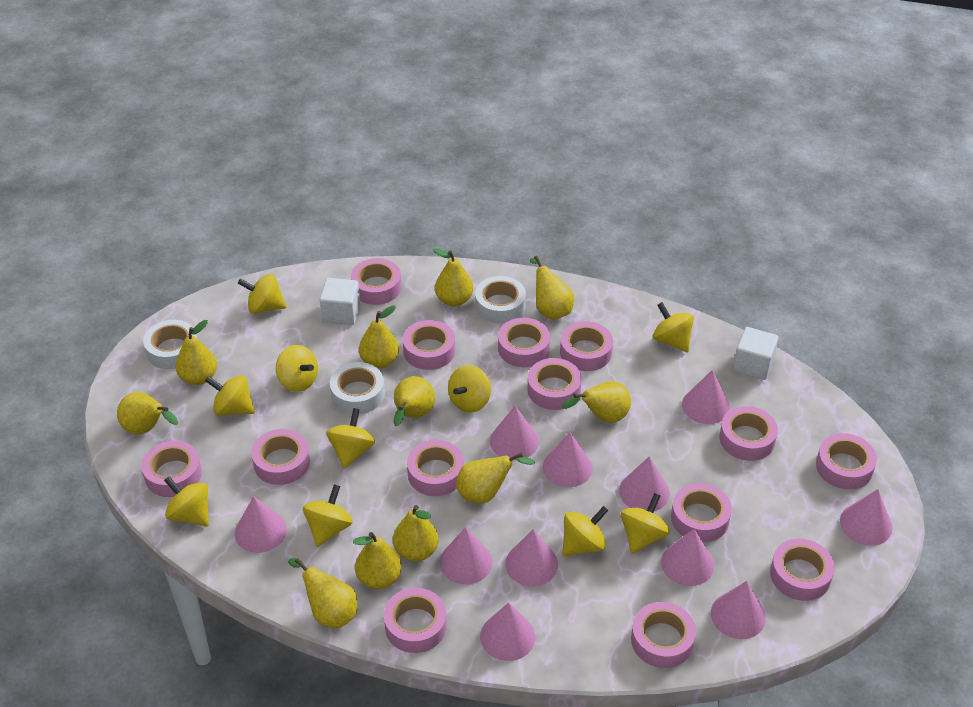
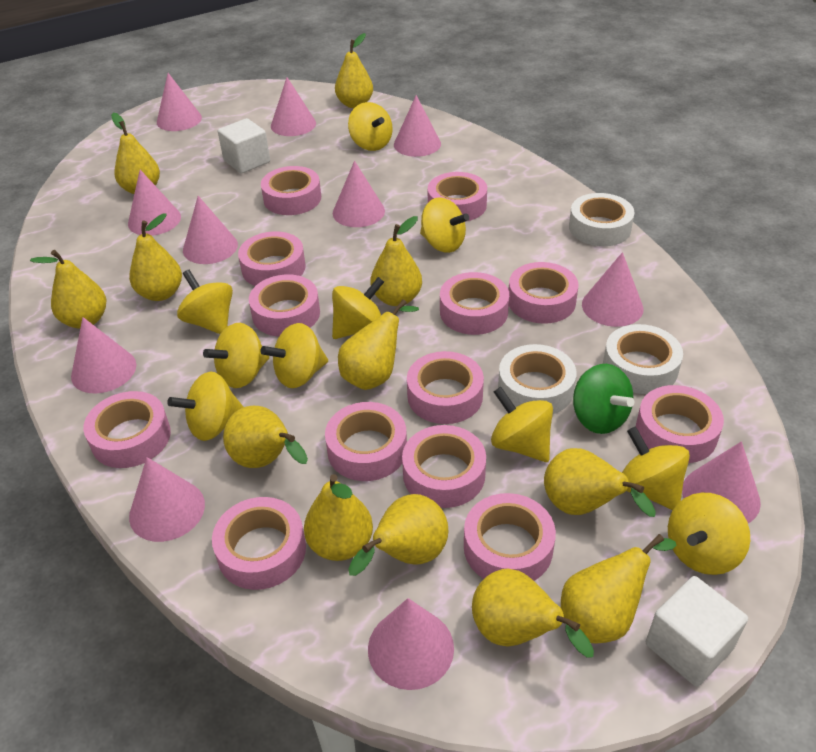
green spinning top: 0 -> 1
pink tape: 14 -> 13
yellow pear: 11 -> 12

